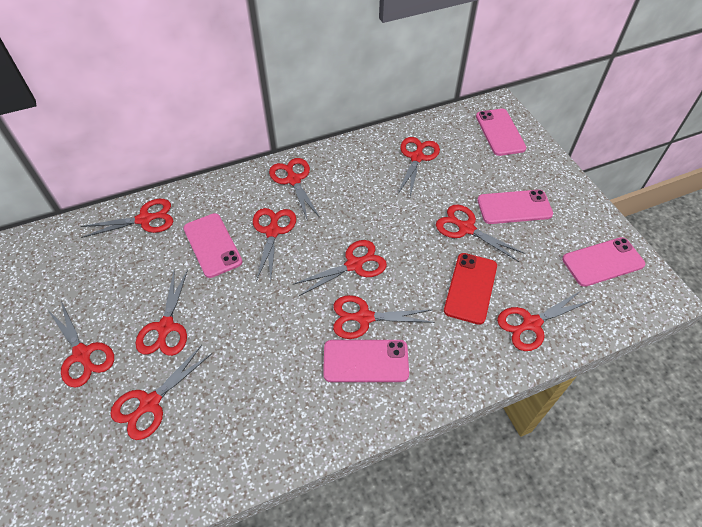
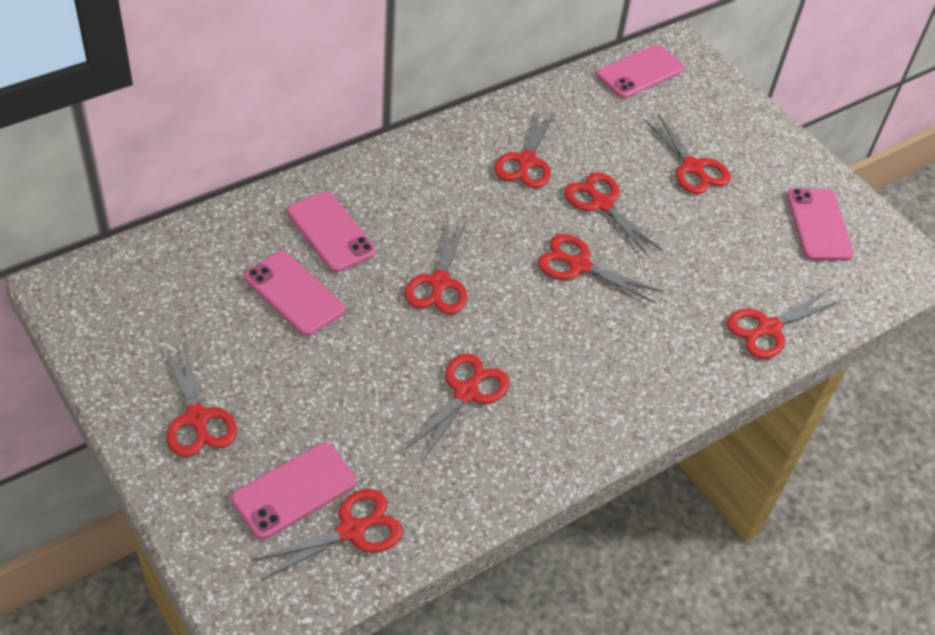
red phone: 1 -> 0
red scissors: 11 -> 9

